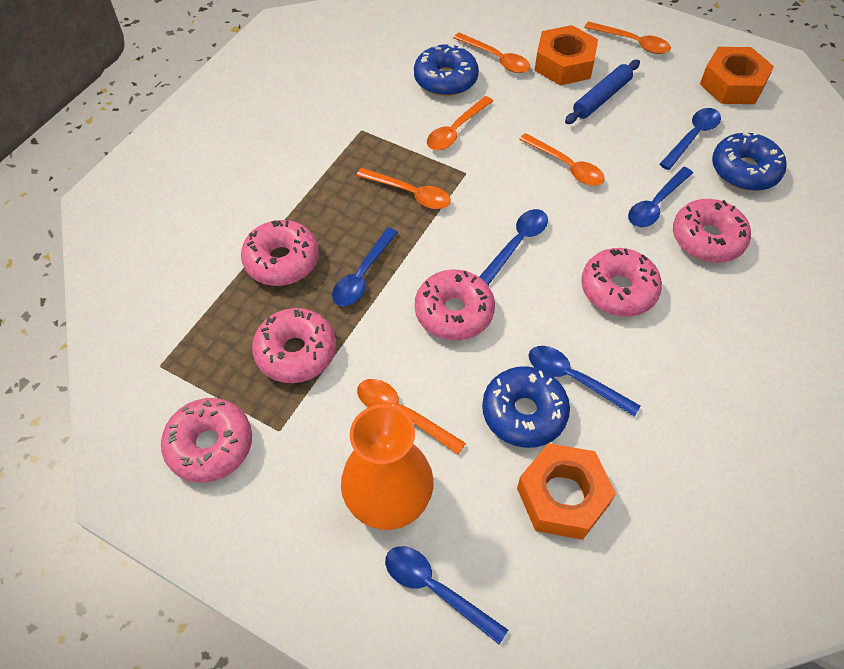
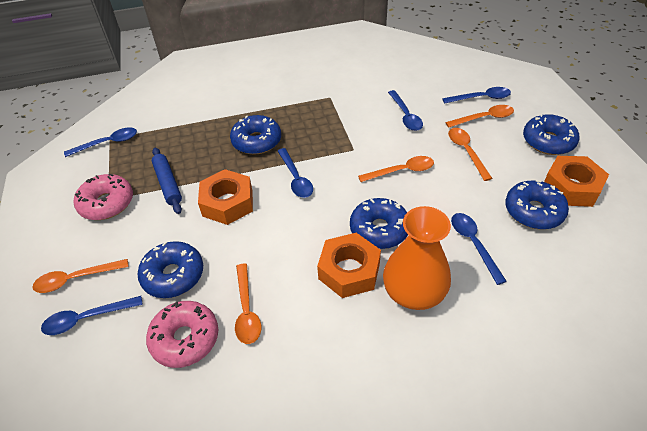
blue donut: 3 -> 5
orange spoon: 6 -> 5
pink donut: 6 -> 2

